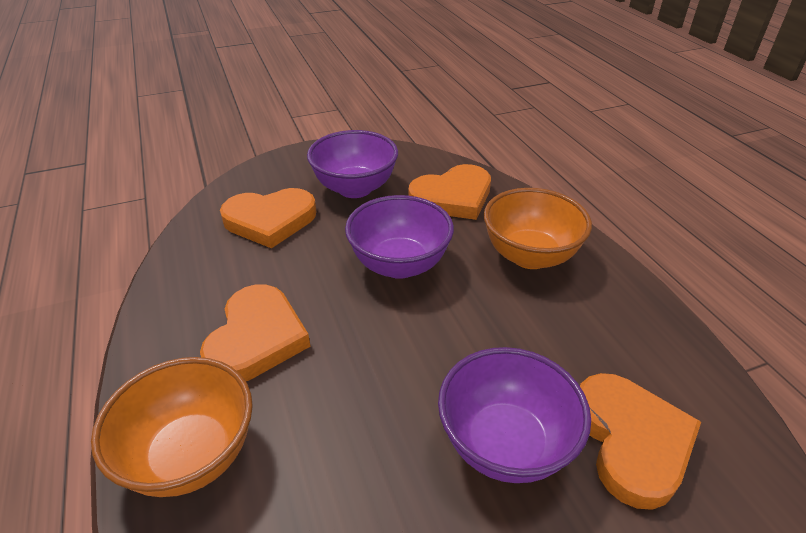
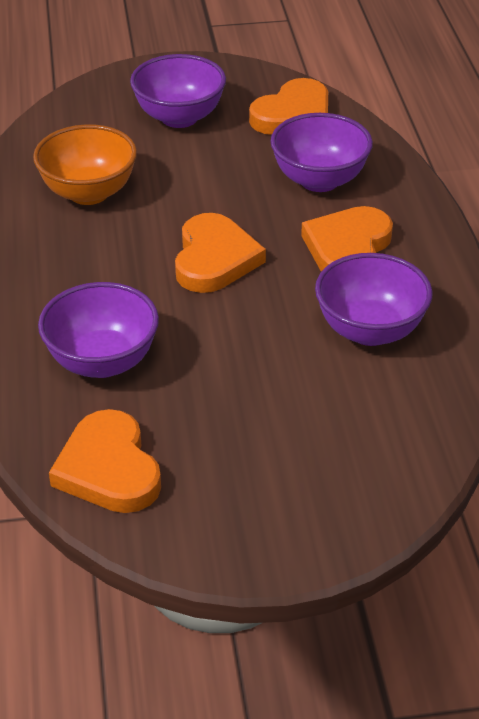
orange bowl: 2 -> 1
purple bowl: 3 -> 4

